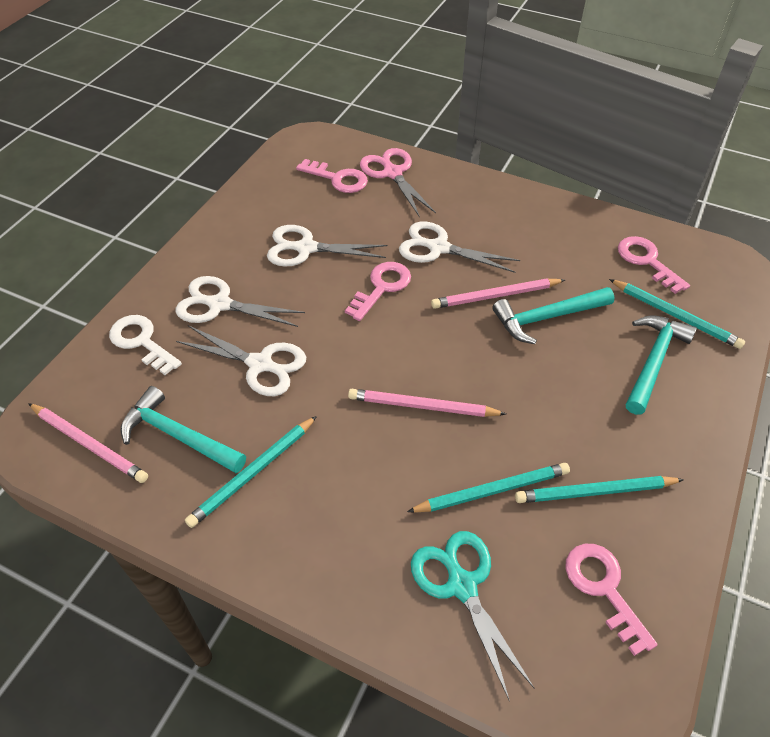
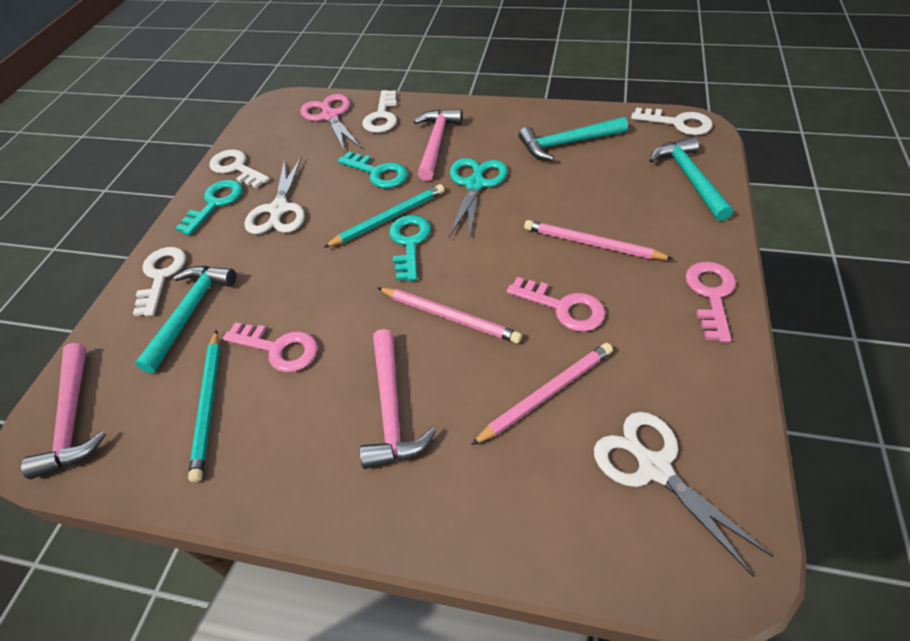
pink hammer: 0 -> 3
pink key: 4 -> 3
turquoise key: 0 -> 3
turquoise pencil: 4 -> 2
white key: 1 -> 4
white scissors: 4 -> 2

